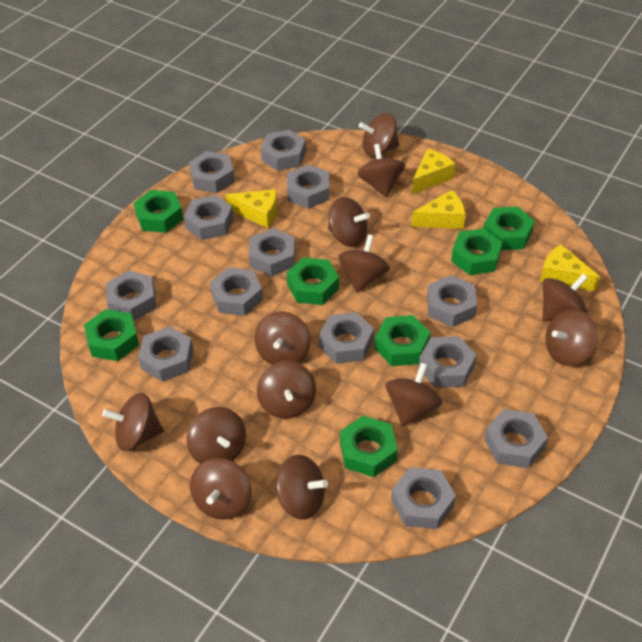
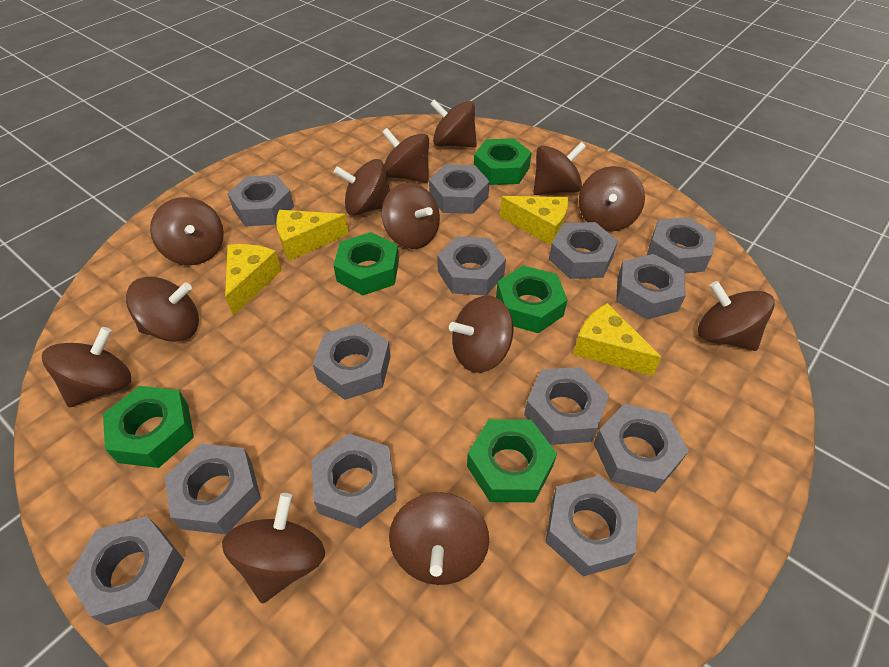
green nut: 7 -> 5

